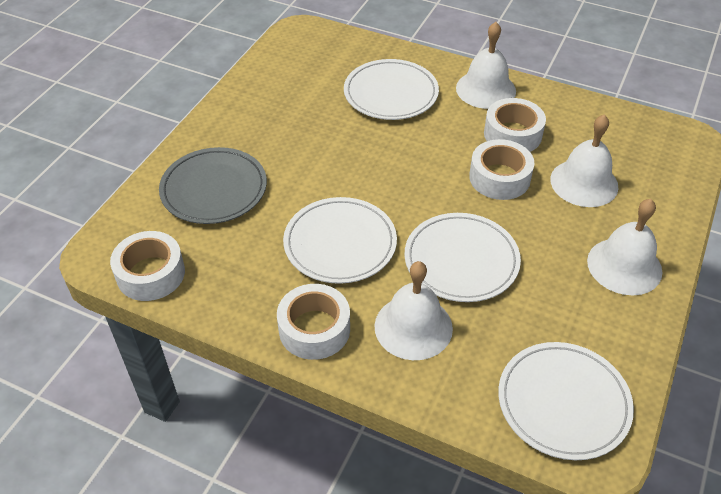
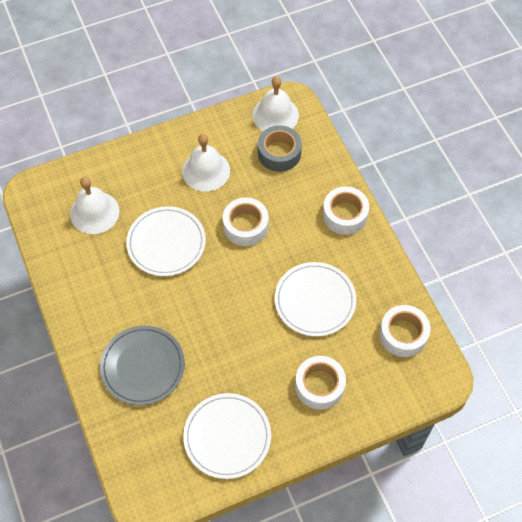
grey tape: 0 -> 1
white bell: 4 -> 3
white plate: 4 -> 3

